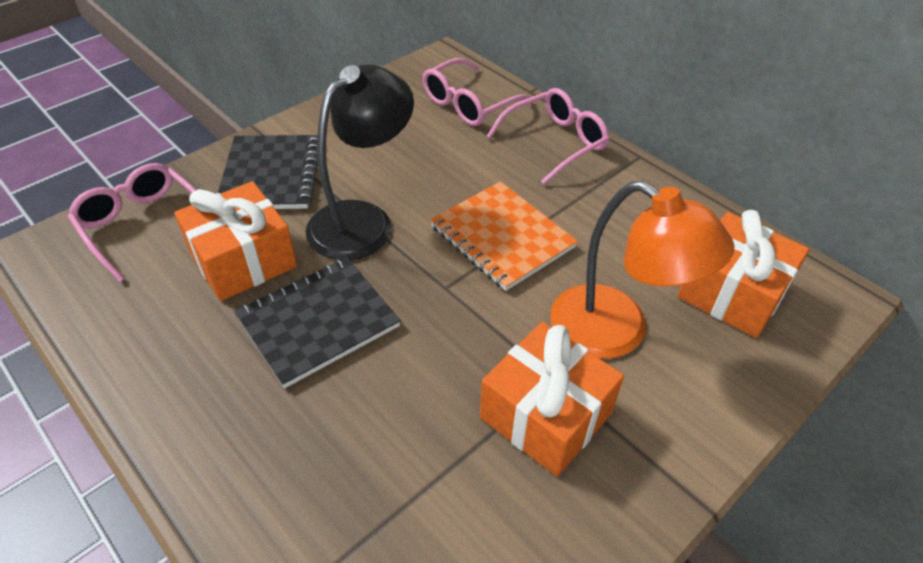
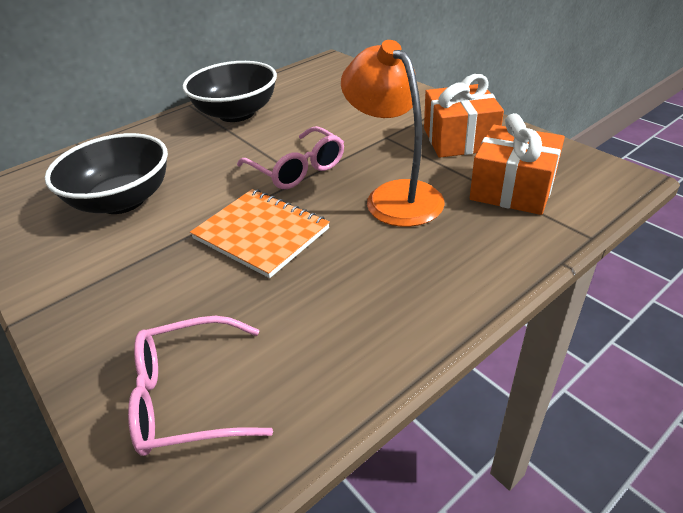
black bowl: 0 -> 2
black lamp: 1 -> 0
black notebook: 2 -> 0
orange gift: 3 -> 2
pink glasses: 3 -> 2

